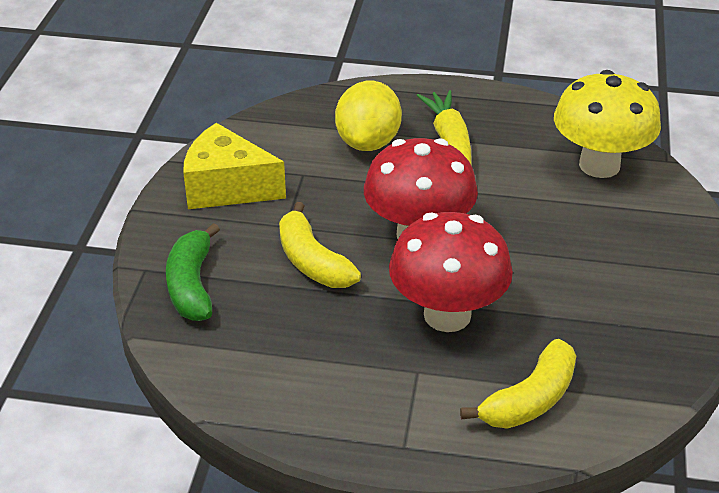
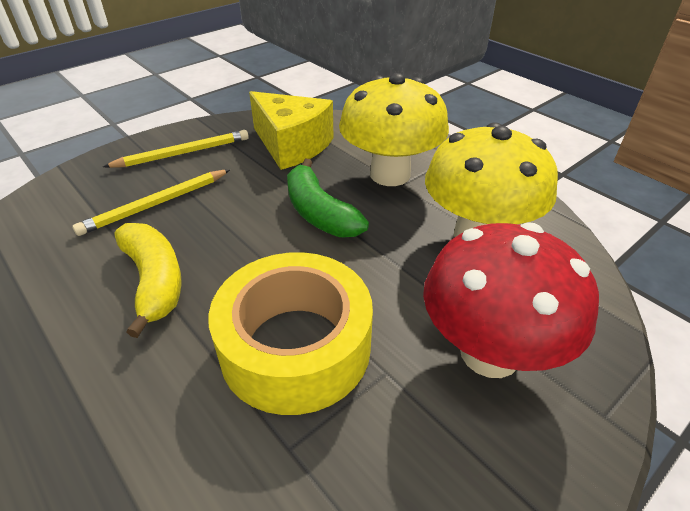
red mushroom: 2 -> 1
yellow banana: 2 -> 1
yellow carrot: 1 -> 0
yellow lemon: 1 -> 0
yellow mushroom: 1 -> 2
yellow pencil: 0 -> 2
yellow tape: 0 -> 1

